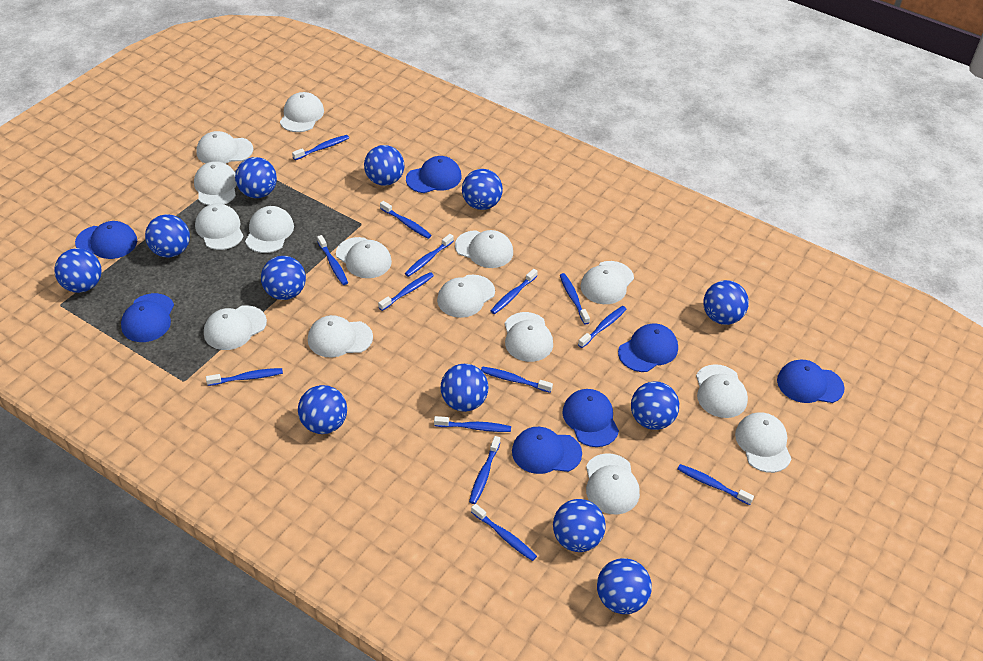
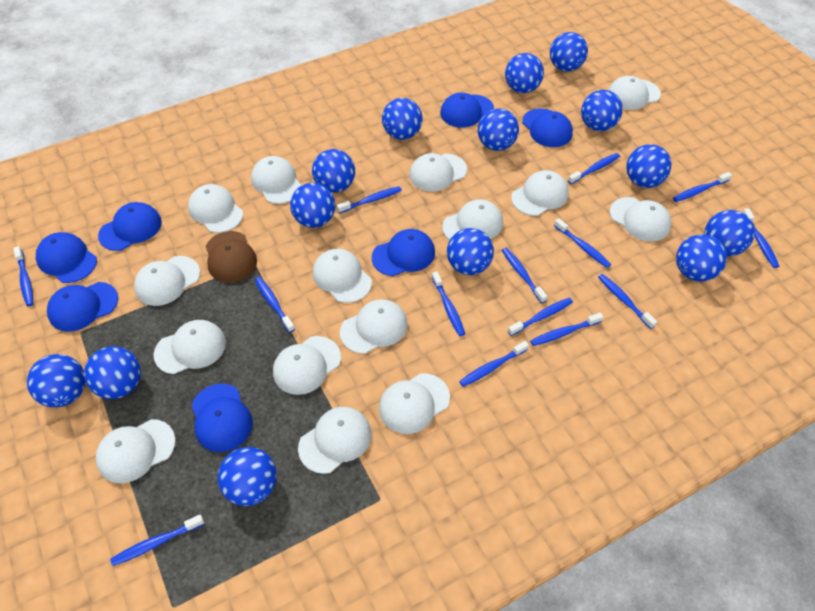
blue ball: 12 -> 14
brown cap: 0 -> 1

